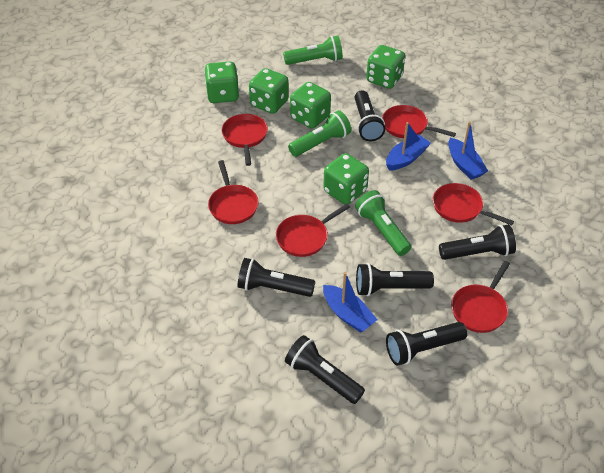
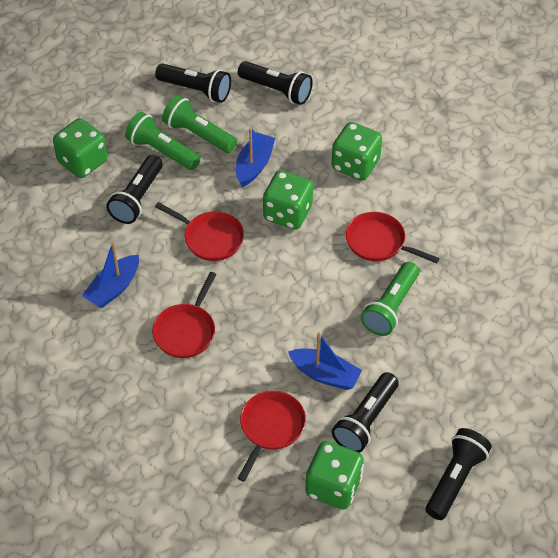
black flashlight: 6 -> 5
green dice: 5 -> 4
red pan: 6 -> 4

